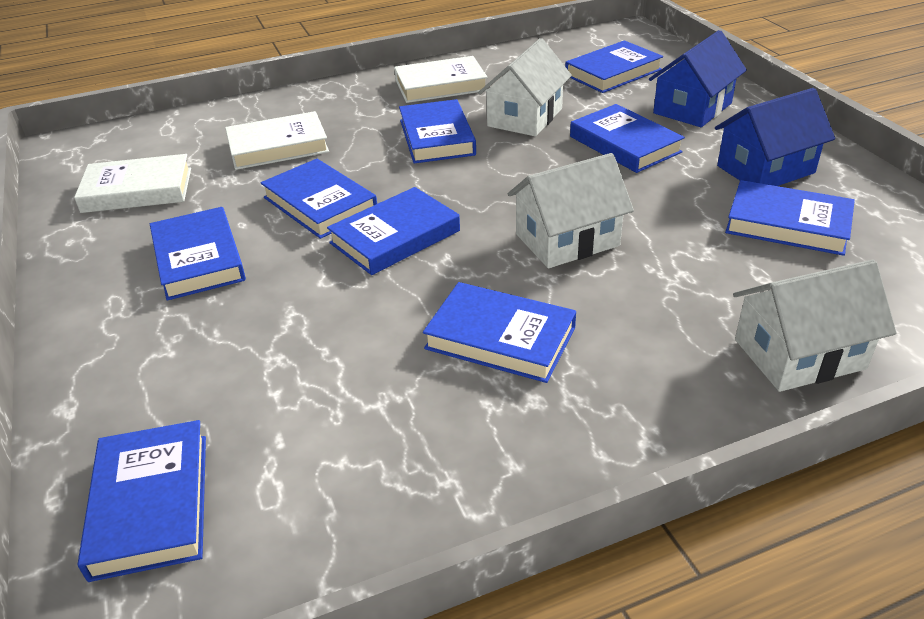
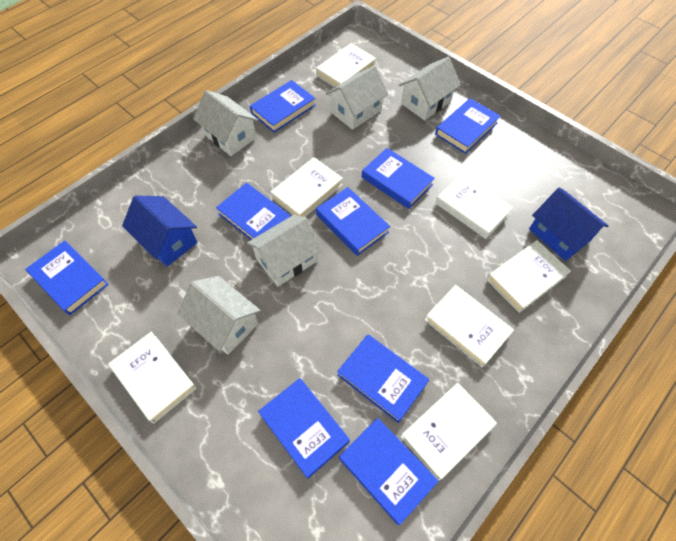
white book: 3 -> 7
white house: 3 -> 5

